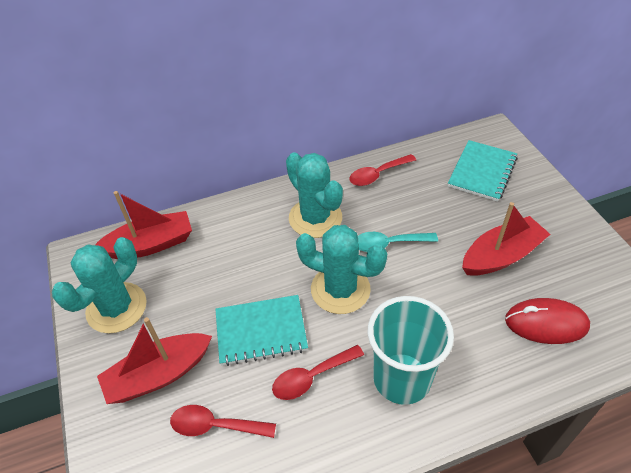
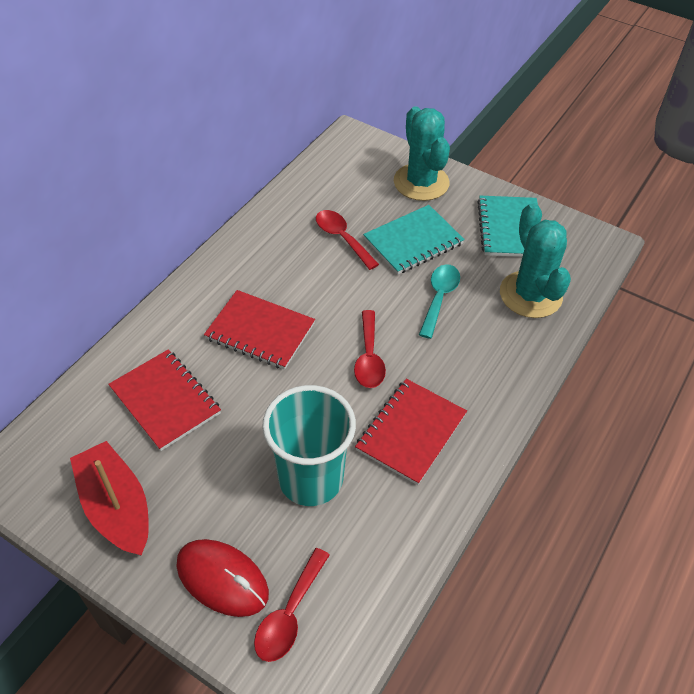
red boat: 3 -> 1
red notebook: 0 -> 3
turquoise cactus: 3 -> 2

